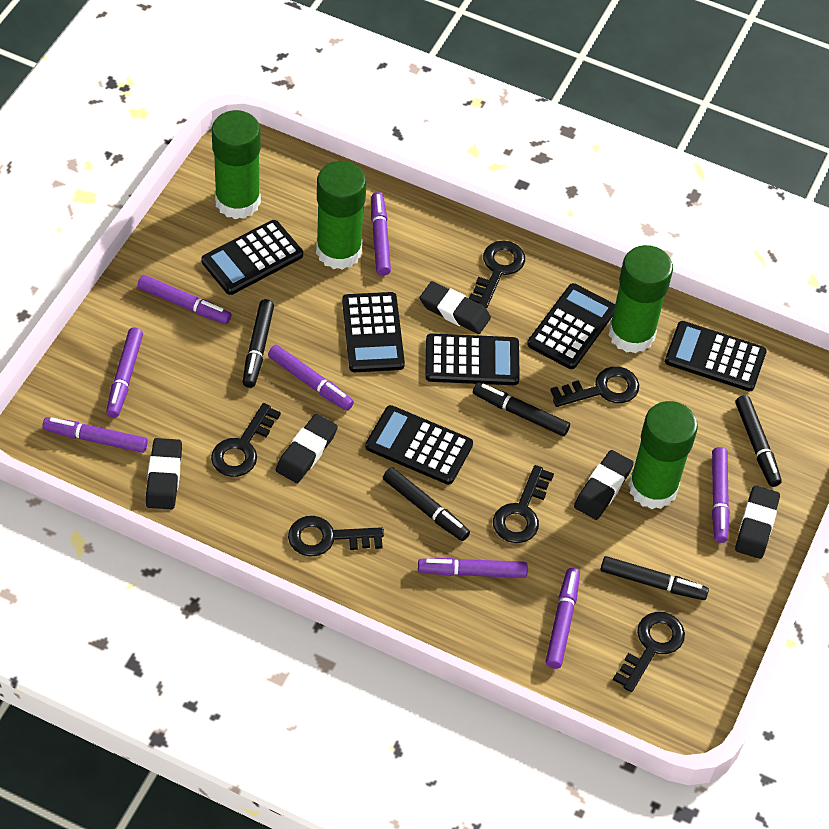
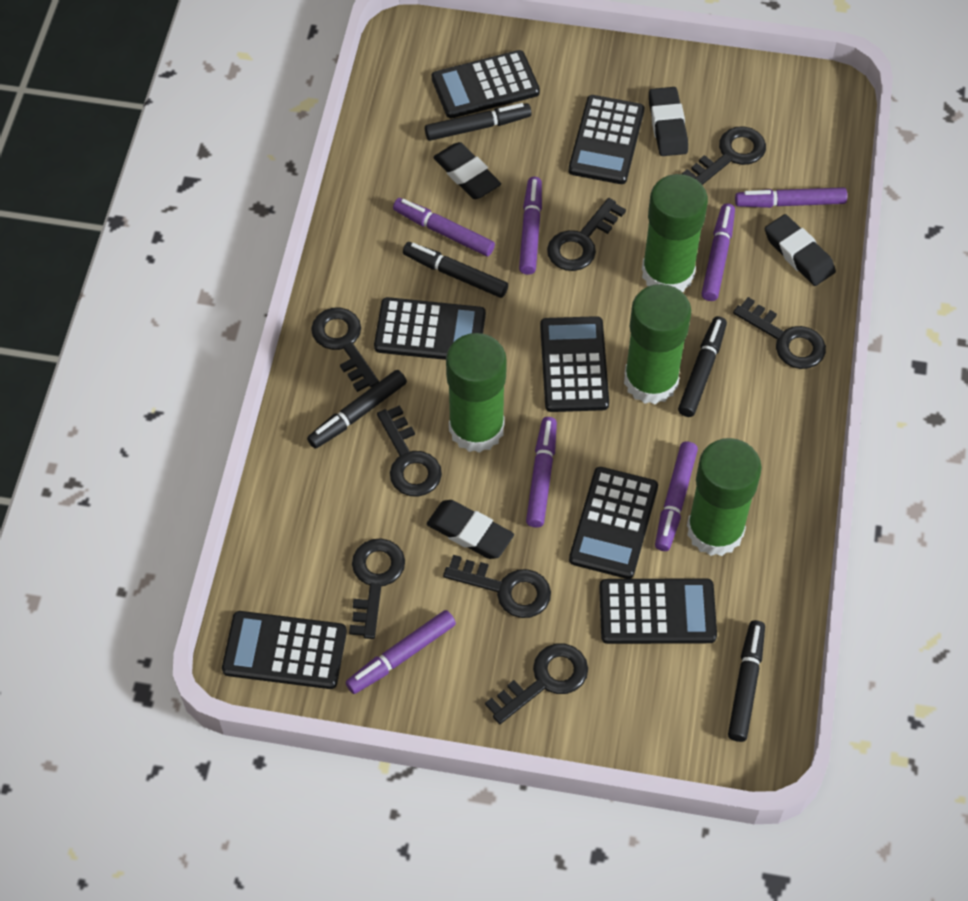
black calculator: 6 -> 7
black eraser: 5 -> 4
black key: 6 -> 8
purple marker: 8 -> 7

